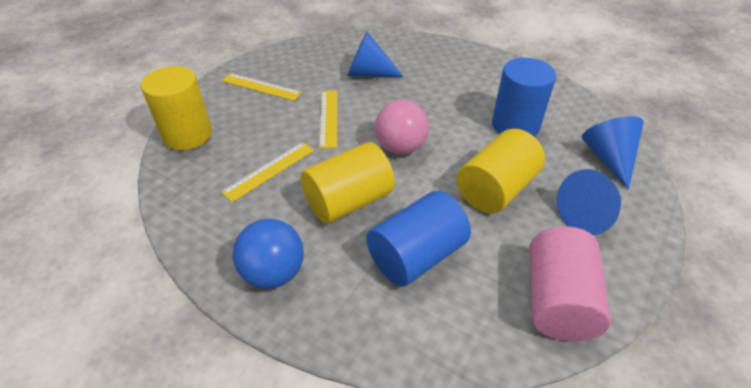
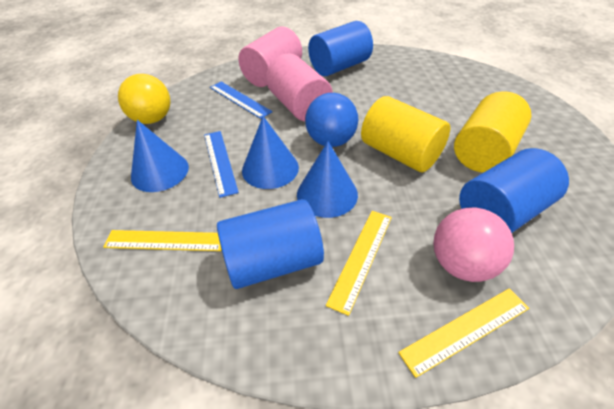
blue cylinder: 2 -> 3
blue ruler: 0 -> 2
pink cylinder: 1 -> 2
yellow ball: 0 -> 1
yellow cylinder: 3 -> 2

